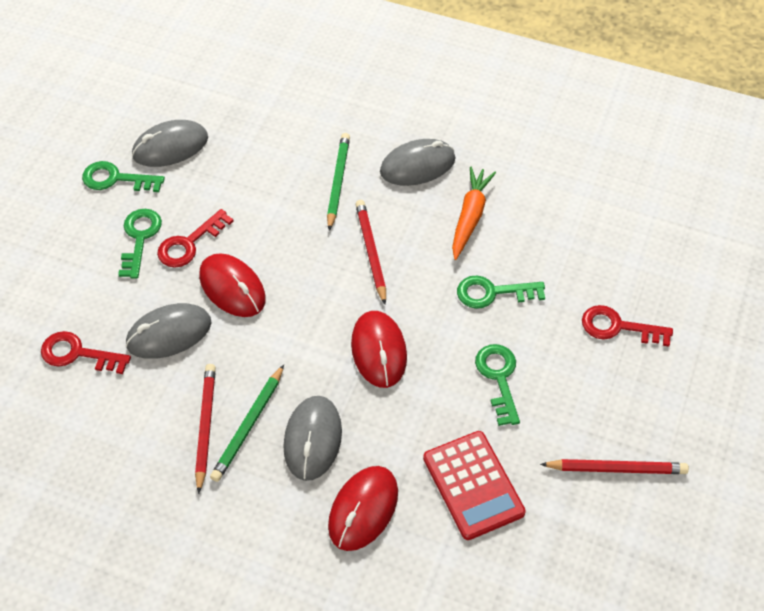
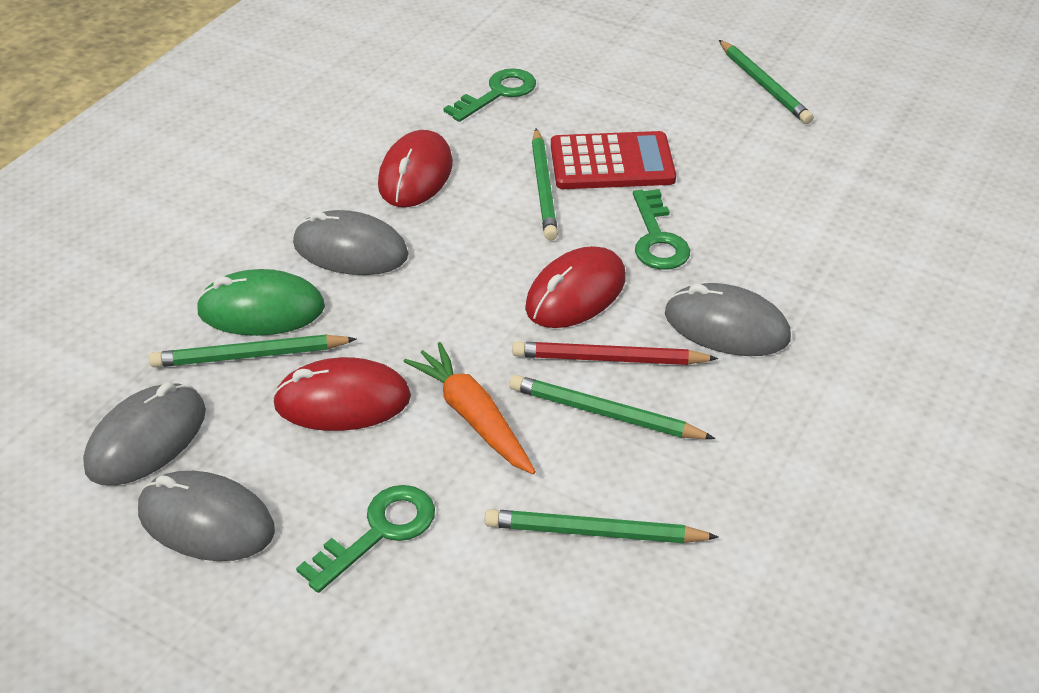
green key: 4 -> 3
green mouse: 0 -> 1
green pencil: 2 -> 5
red key: 3 -> 0
red pencil: 3 -> 1

